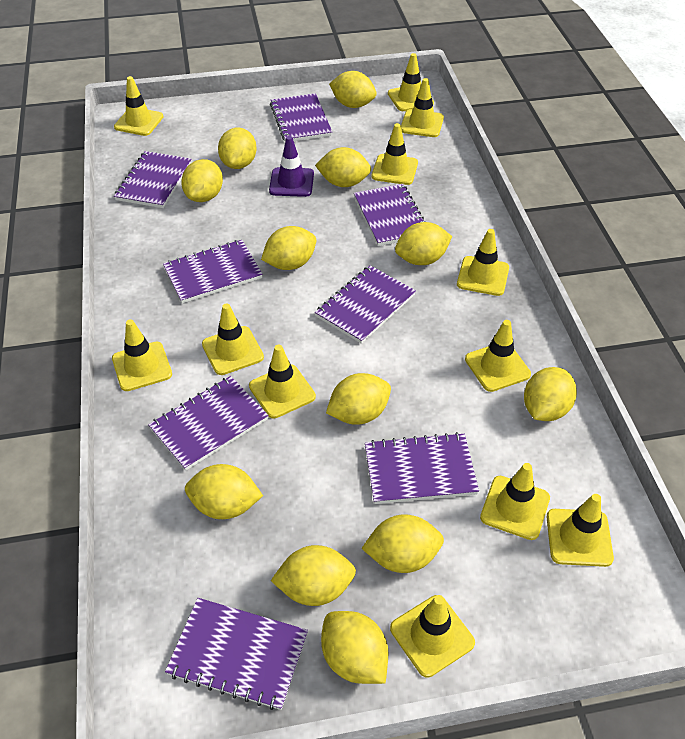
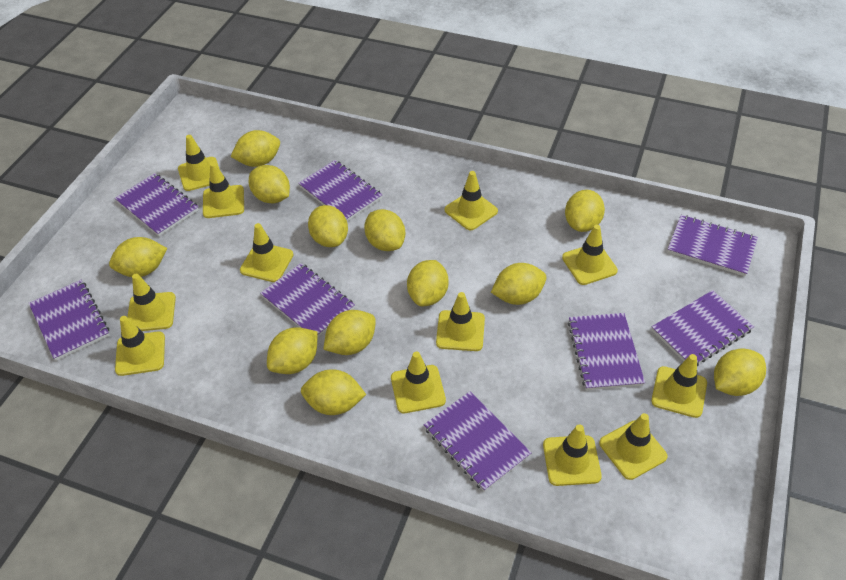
purple traffic cone: 1 -> 0

